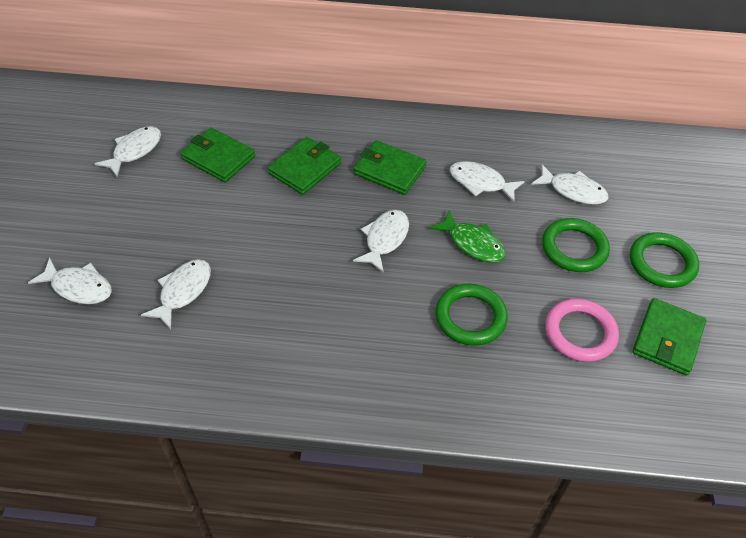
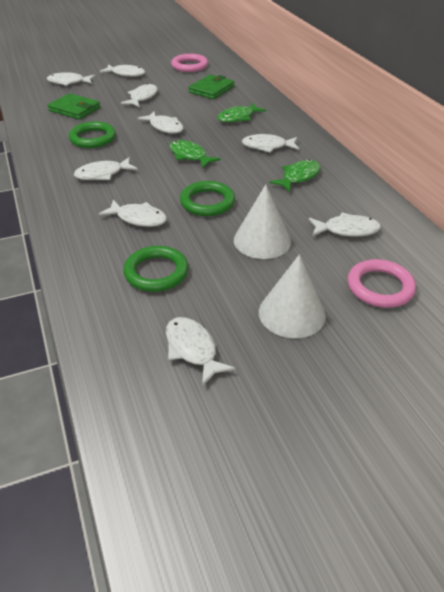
green fish: 1 -> 3
green wallet: 4 -> 2
pink ring: 1 -> 2
white cone: 0 -> 2
white fish: 6 -> 9

